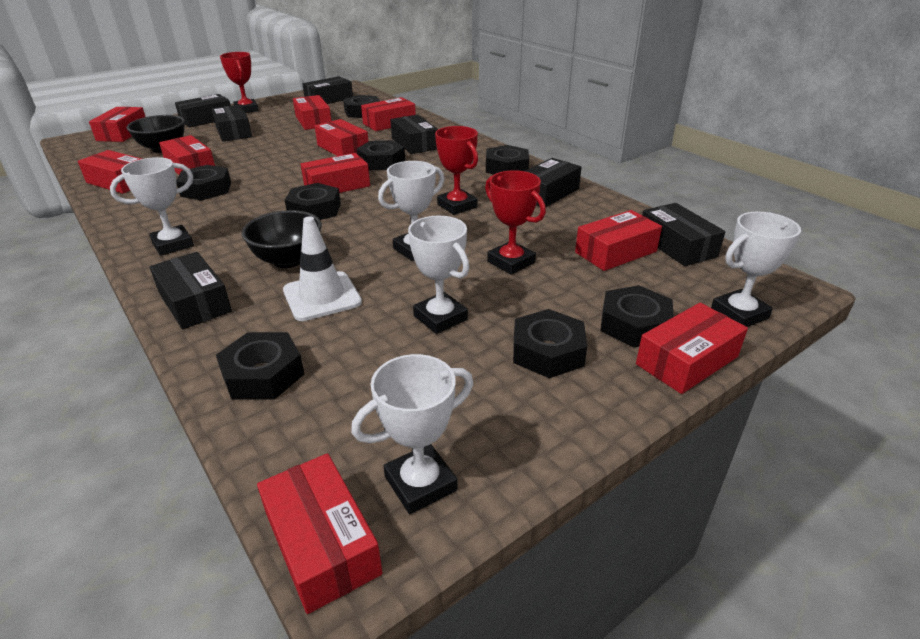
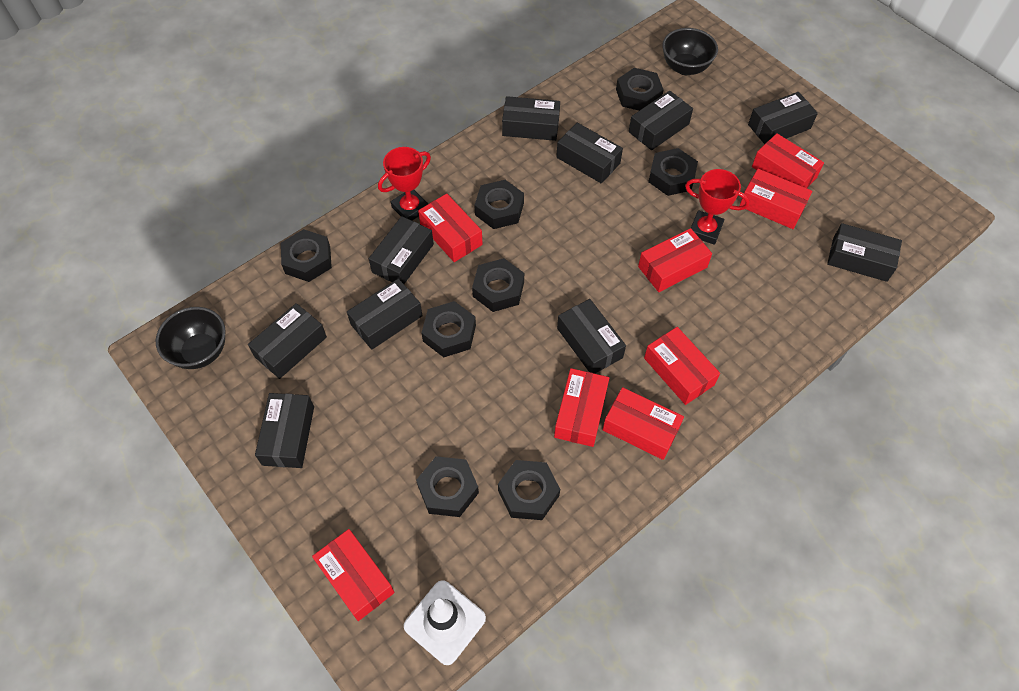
black box: 7 -> 10
red box: 10 -> 8
red trophy: 3 -> 2
white trophy: 5 -> 0

